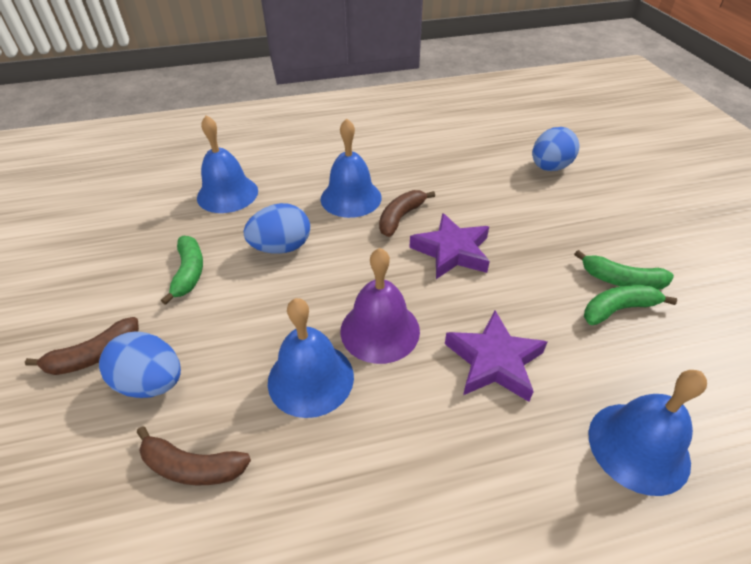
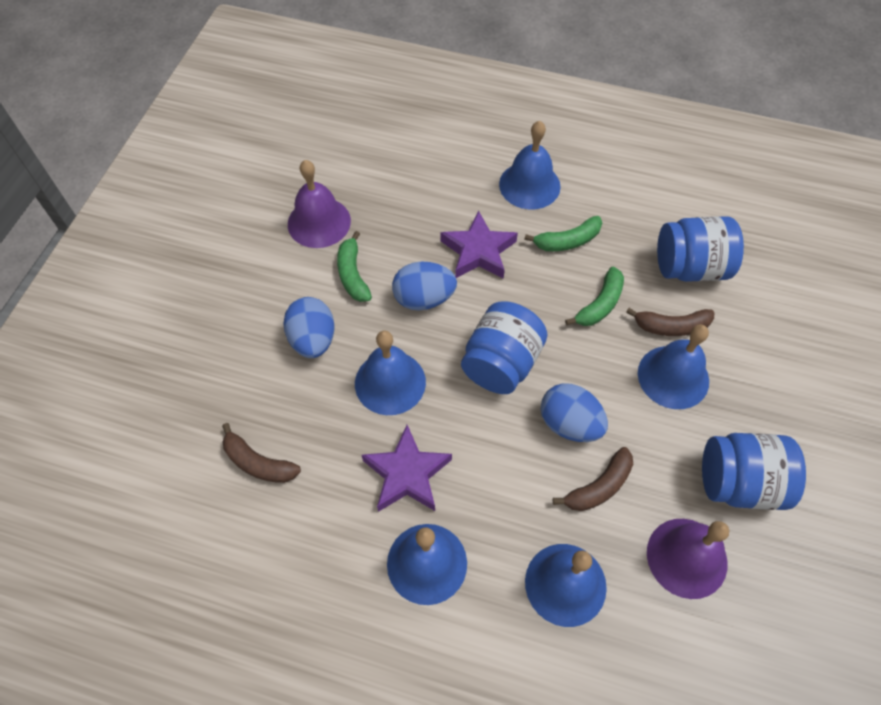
blue bell: 4 -> 5
blue jar: 0 -> 3
purple bell: 1 -> 2

